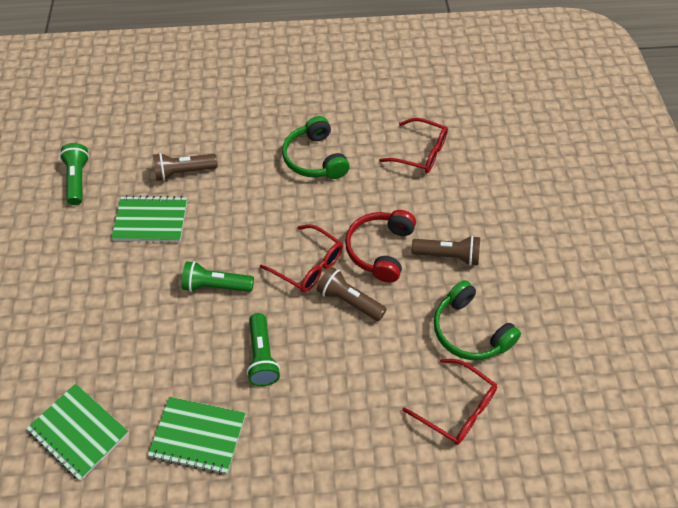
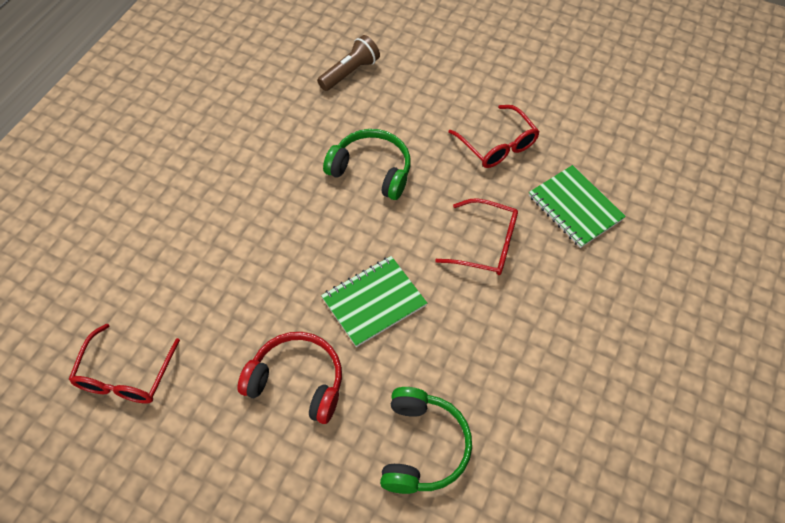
brown flashlight: 3 -> 1
green flashlight: 3 -> 0
green notebook: 3 -> 2

